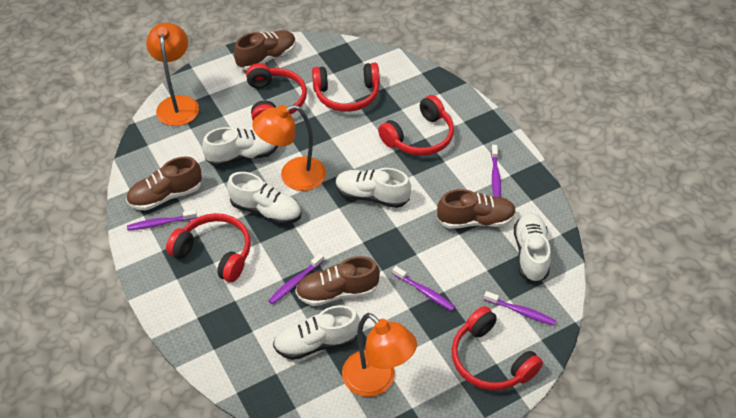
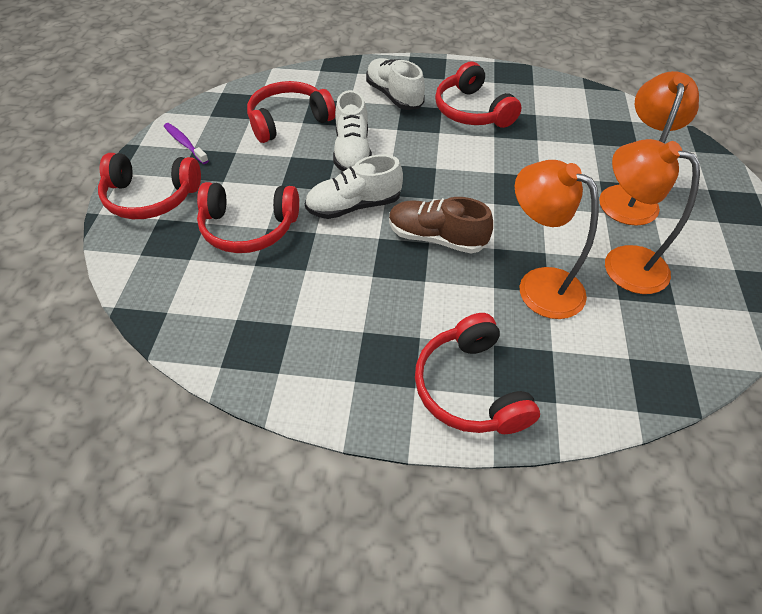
brown shoe: 4 -> 1
purple toothbrush: 5 -> 1
white shoe: 5 -> 3

